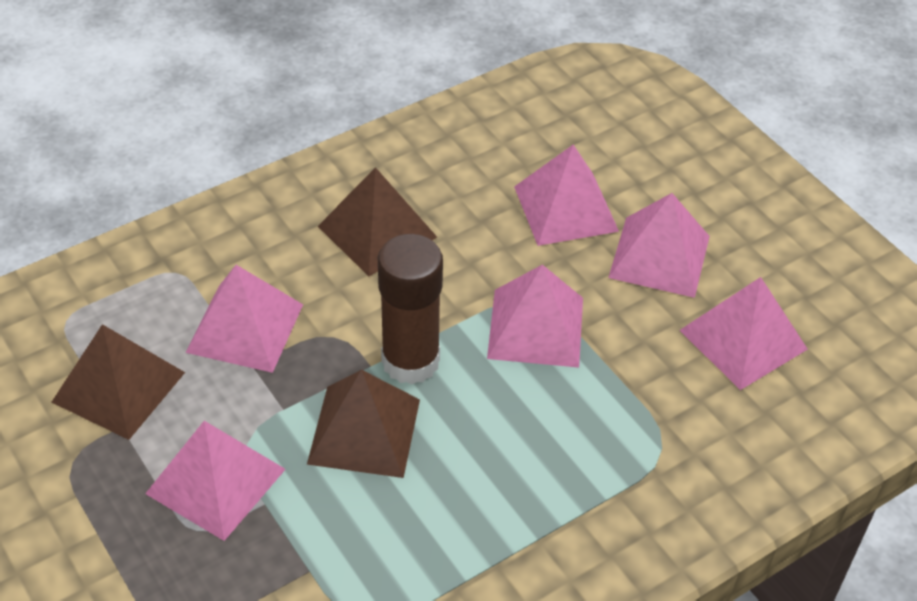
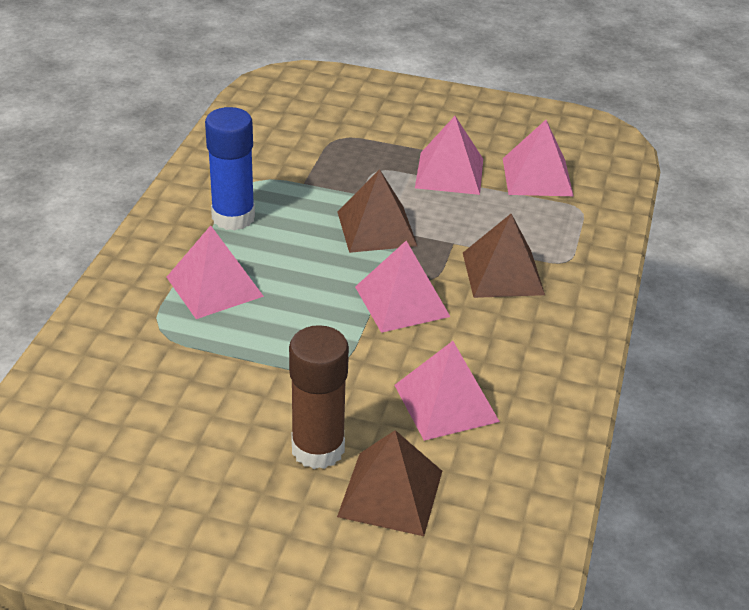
blue glue stick: 0 -> 1
pink pyramid: 6 -> 5

